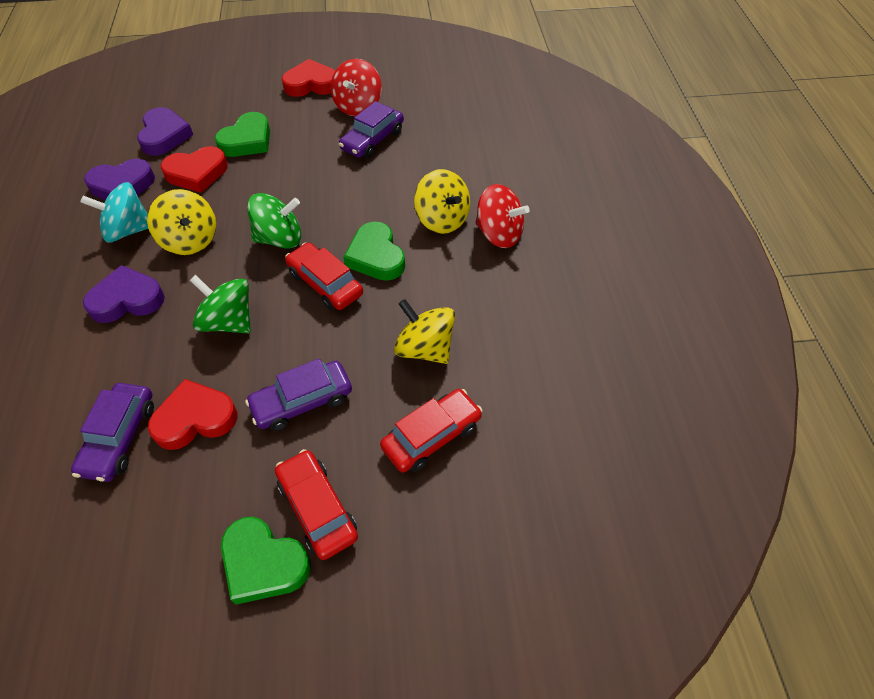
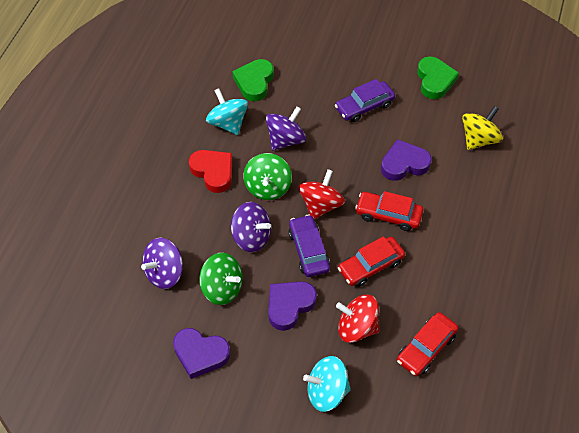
green heart: 3 -> 2
purple car: 3 -> 2
purple spinning top: 0 -> 3
red heart: 3 -> 1
turquoise spinning top: 1 -> 2
yellow spinning top: 3 -> 1

